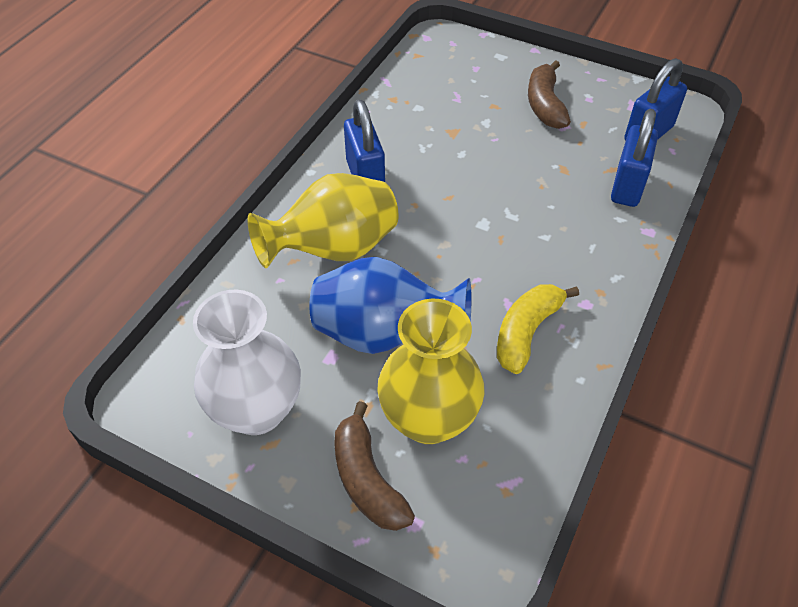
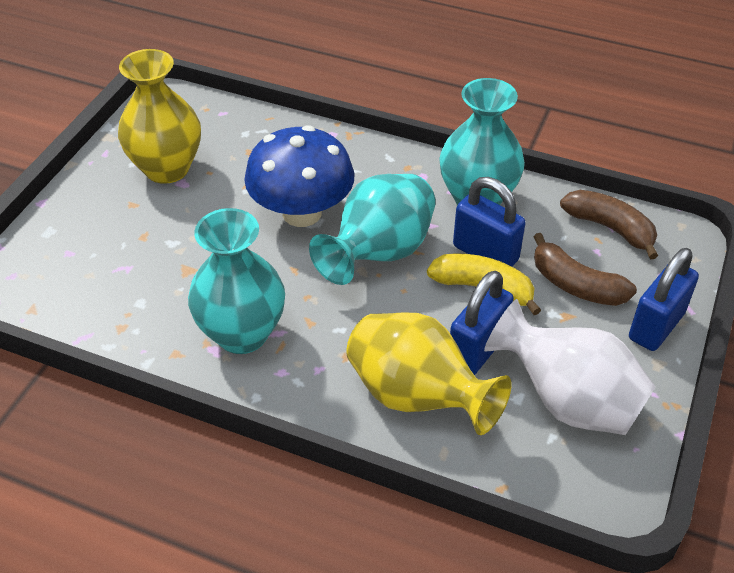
blue mushroom: 0 -> 1
blue vase: 1 -> 0
turquoise vase: 0 -> 3

